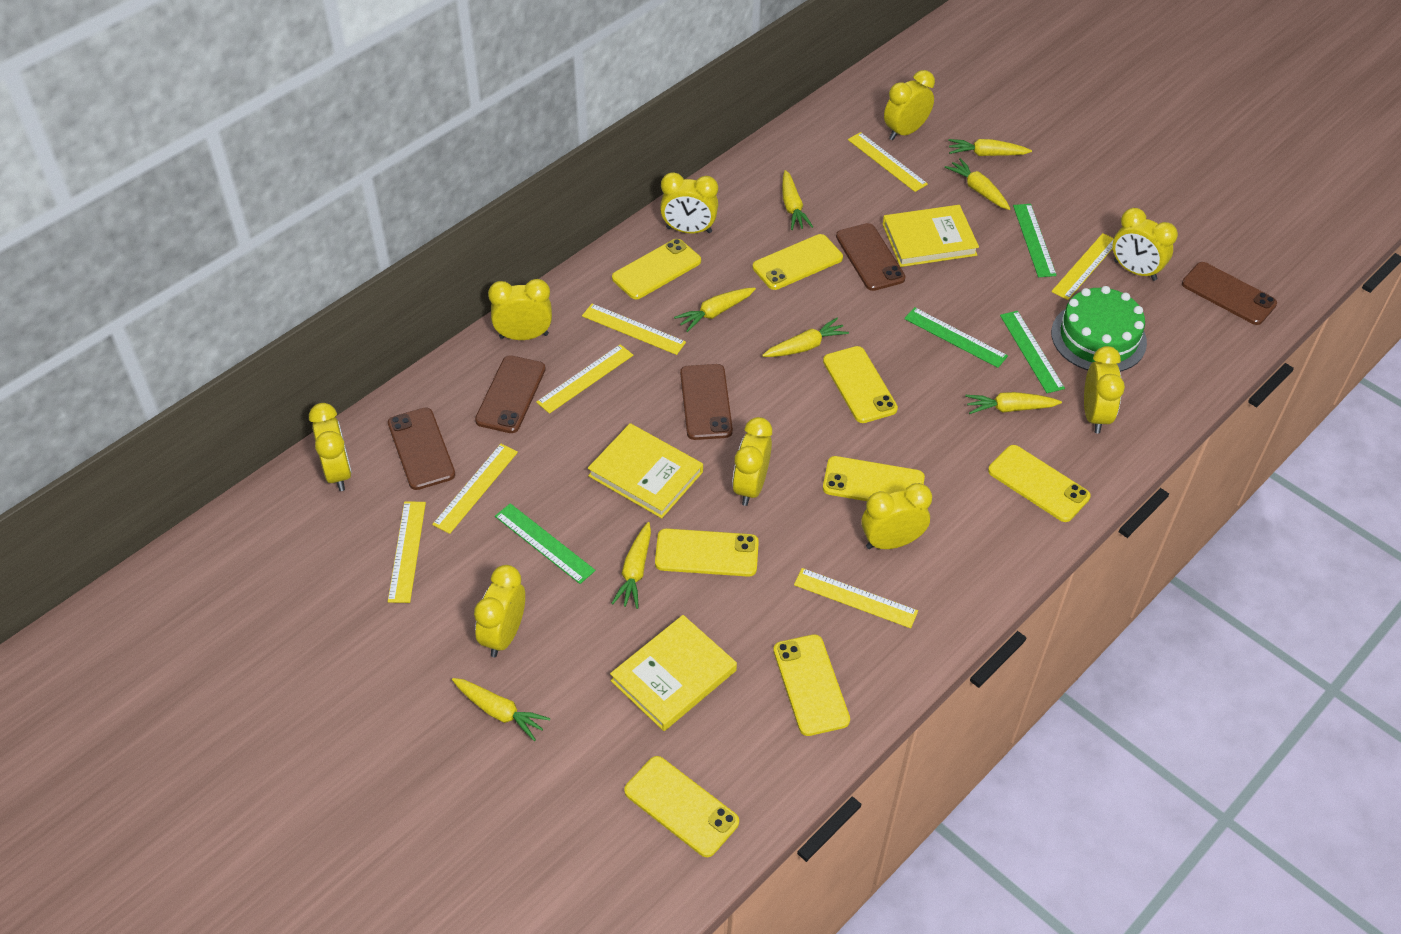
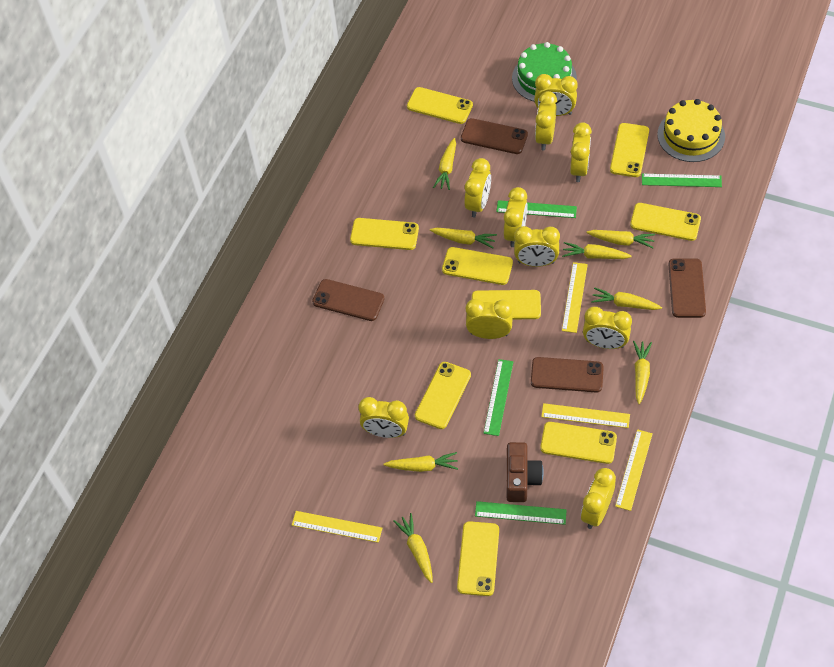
brown camera: 0 -> 1
brown phone: 5 -> 4
yellow book: 3 -> 0
yellow cake: 0 -> 1
yellow clock: 9 -> 10
yellow phone: 8 -> 9
yellow ruler: 7 -> 4

